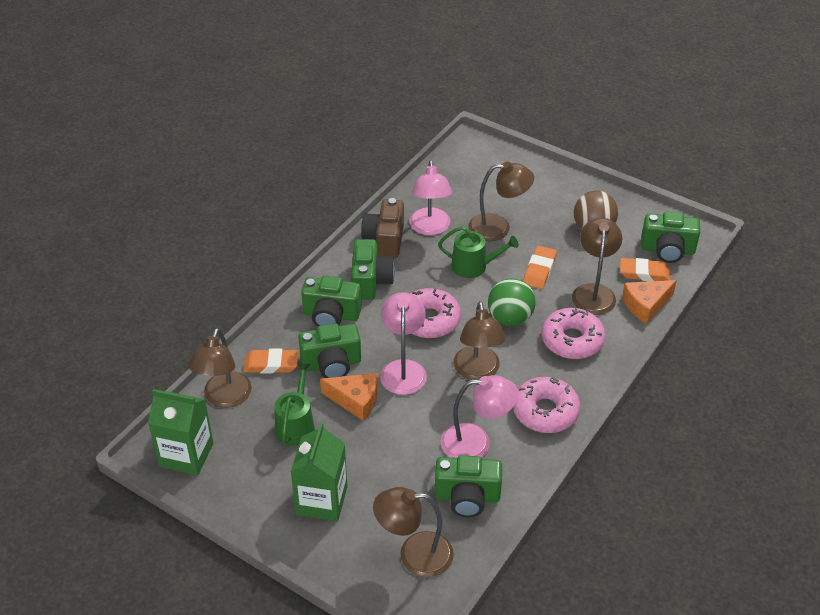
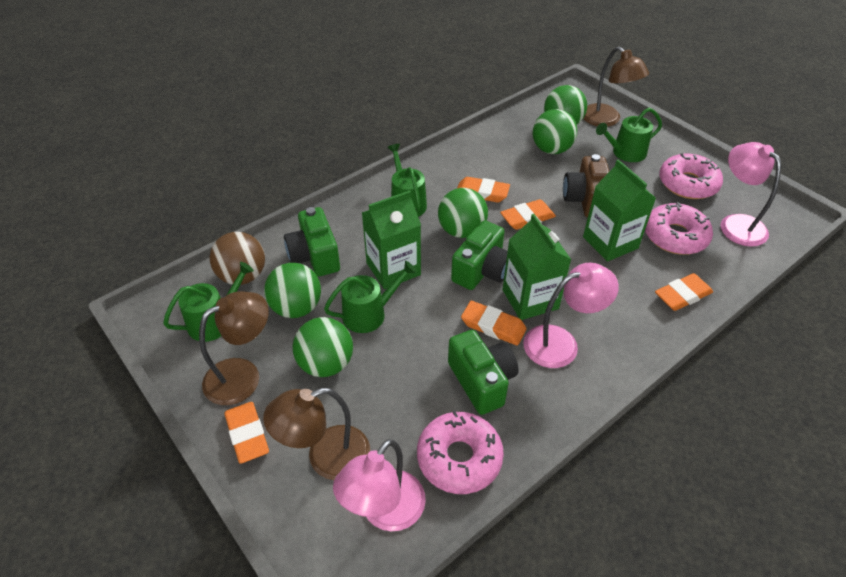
brown lamp: 5 -> 3
green ball: 1 -> 5
green camera: 5 -> 3
green carton: 2 -> 3
green watering can: 2 -> 4
orange cheese: 2 -> 0
orange eraser: 3 -> 5

